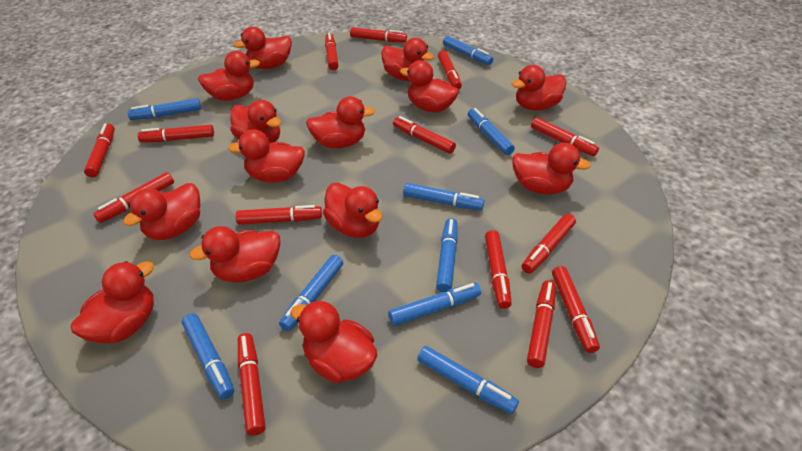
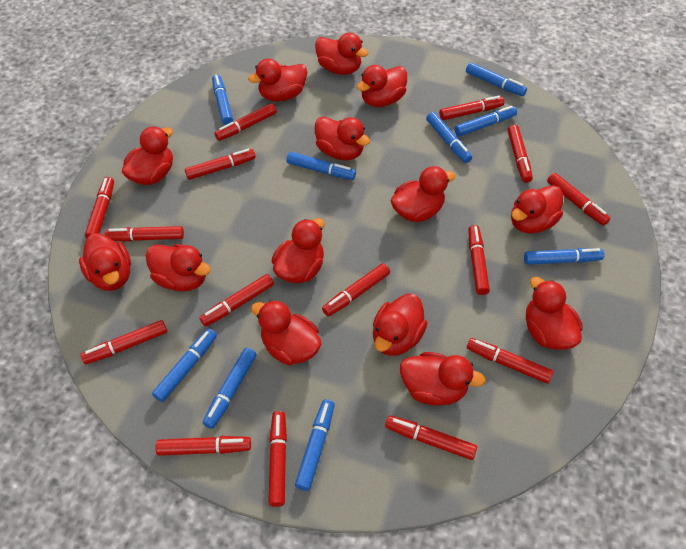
red marker: 14 -> 15

